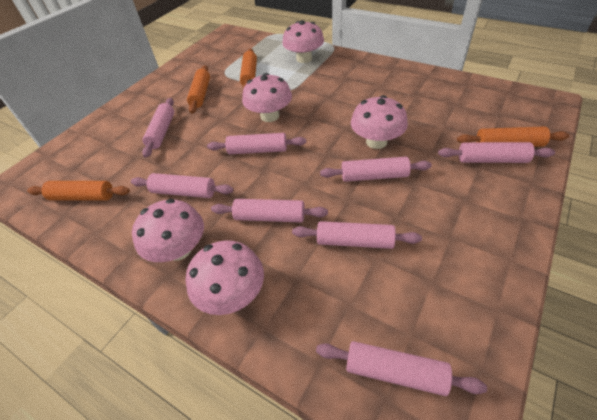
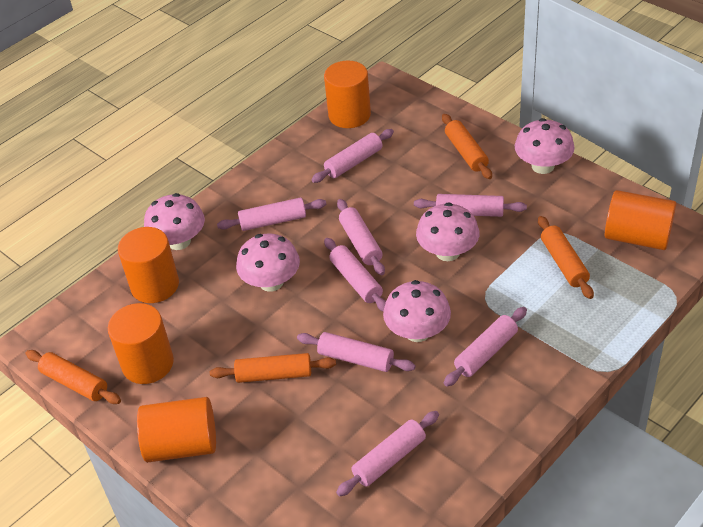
orange cylinder: 0 -> 5

